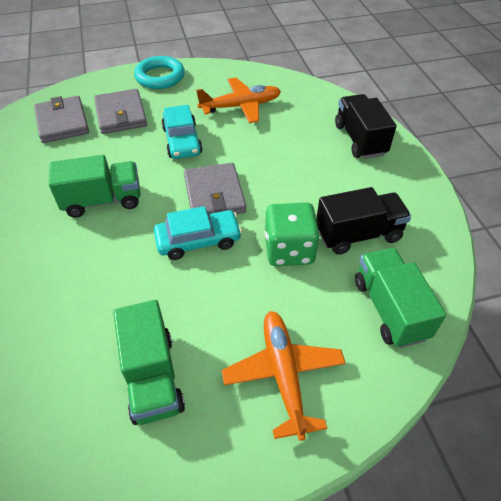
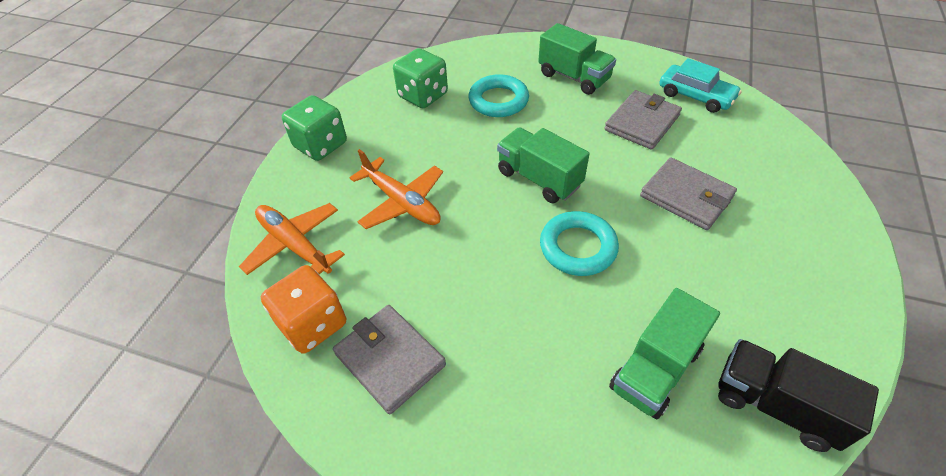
black truck: 2 -> 1
green dice: 1 -> 2
orange dice: 0 -> 1
turquoise car: 2 -> 1
turquoise ring: 1 -> 2

